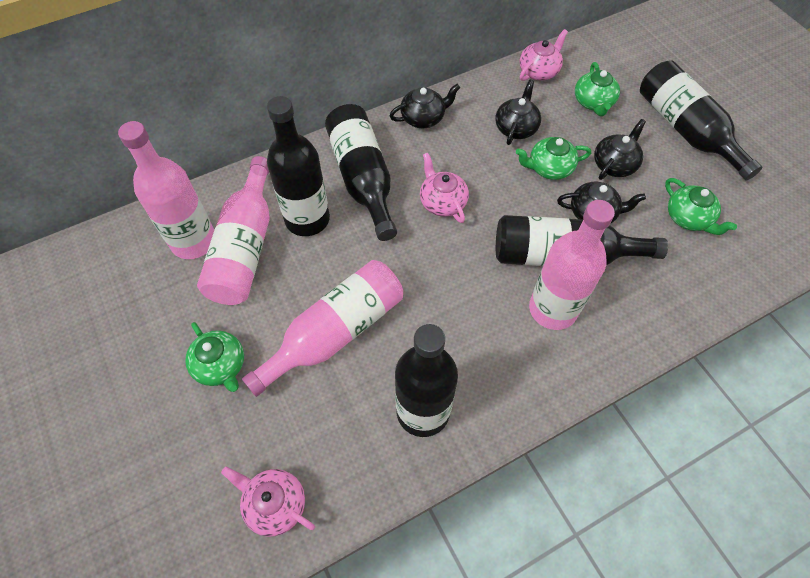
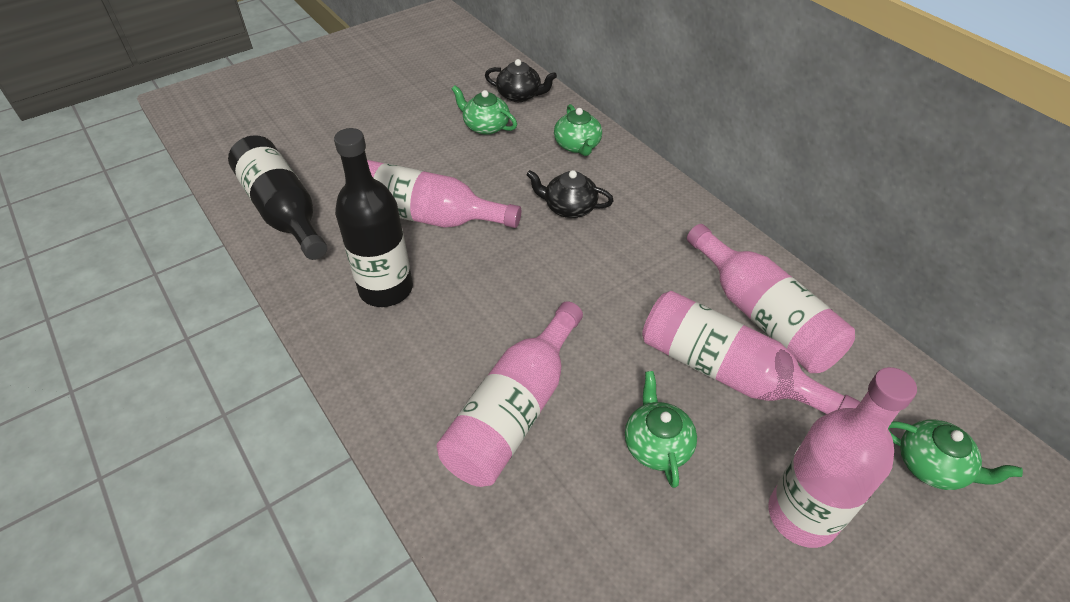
black bottle: 5 -> 2
black teapot: 4 -> 2
pink bottle: 4 -> 5
pink teapot: 3 -> 0

